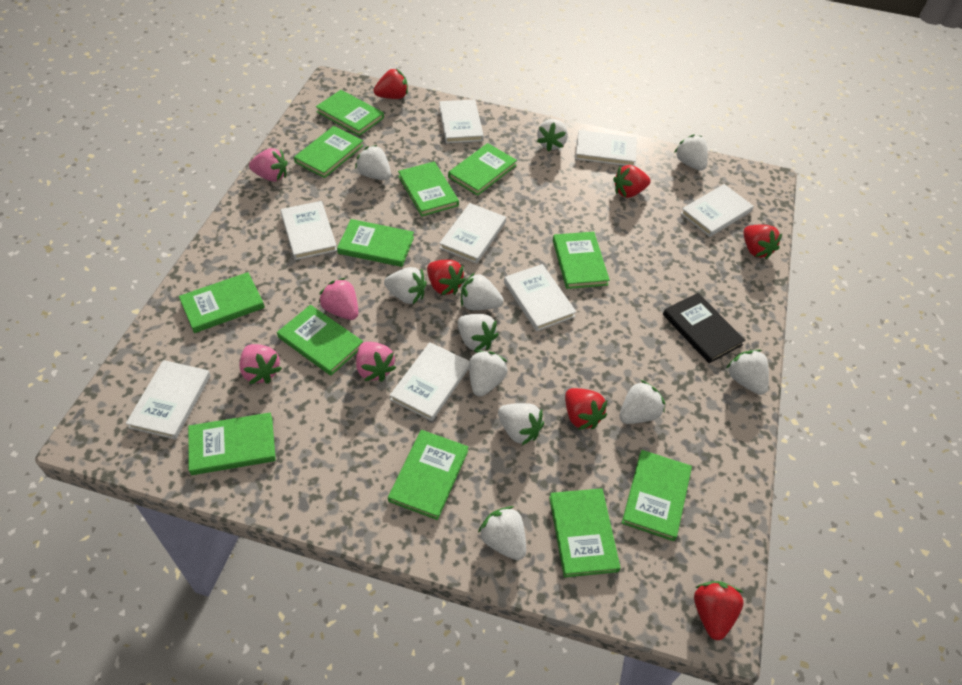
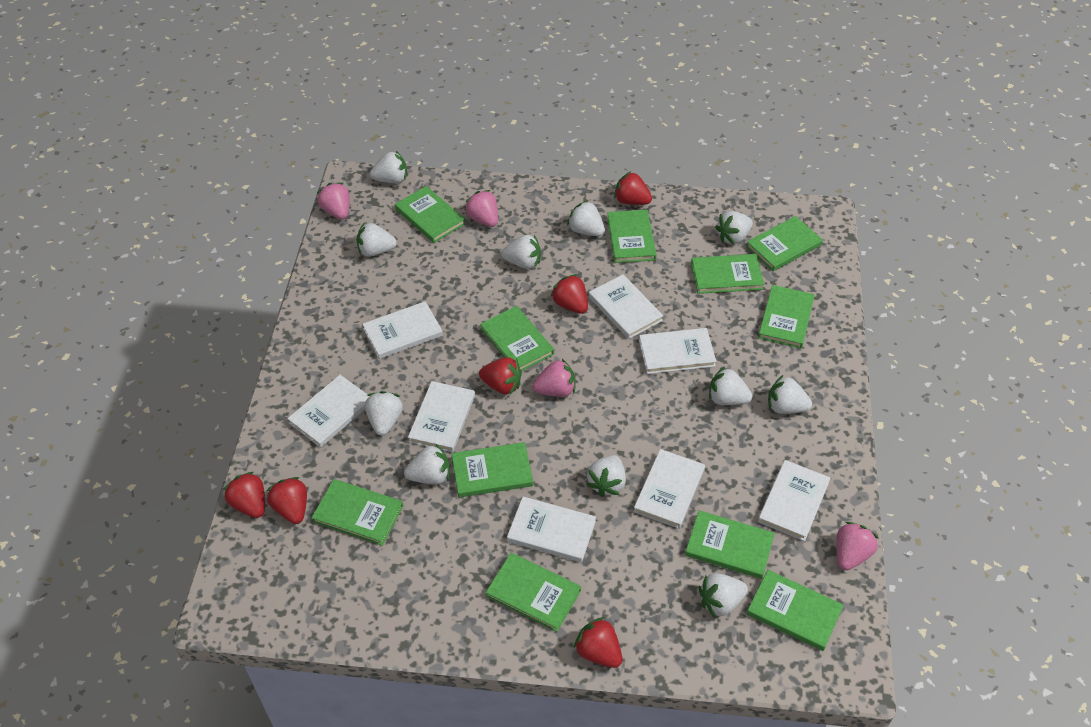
black book: 1 -> 0
green book: 12 -> 11

